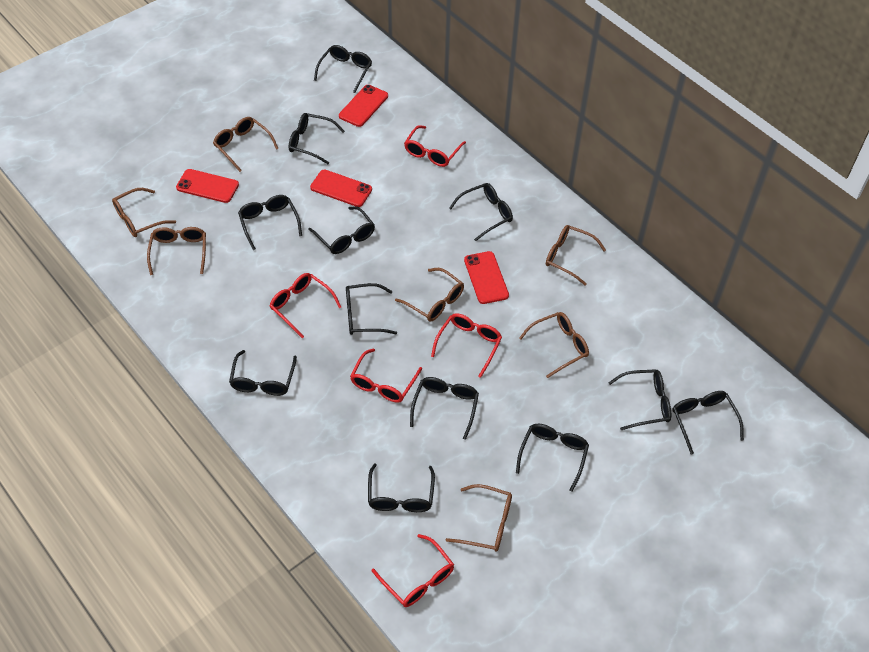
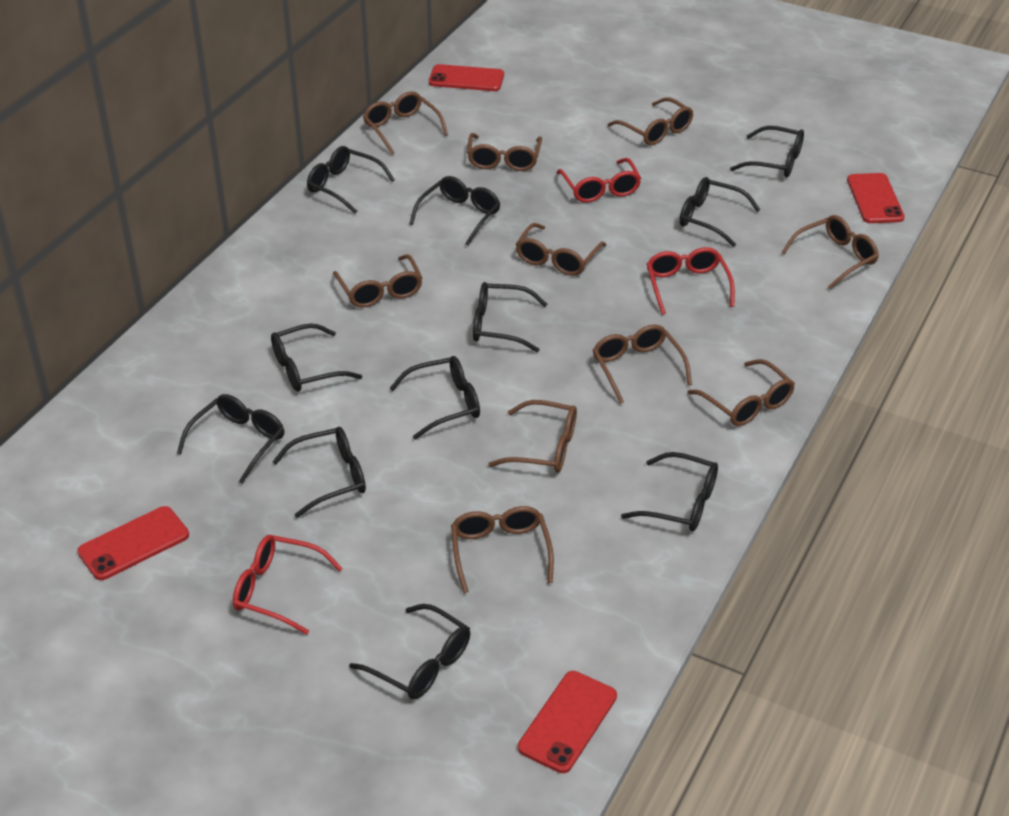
black glasses: 12 -> 11
brown glasses: 7 -> 10
red glasses: 5 -> 3

